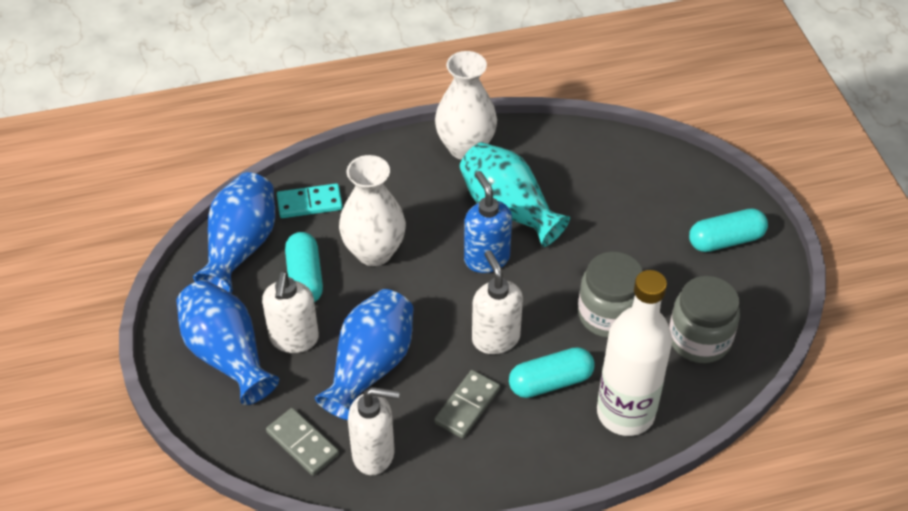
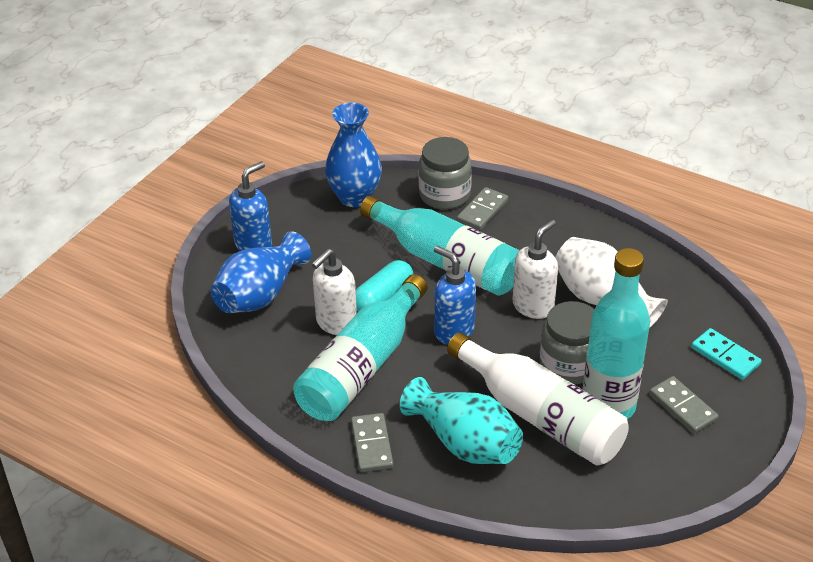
blue soap dispenser: 1 -> 2
blue vase: 3 -> 2
grey domino: 2 -> 3
turquoise bottle: 0 -> 3
turquoise capsule: 3 -> 1
white soap dispenser: 3 -> 2
white vase: 2 -> 1

